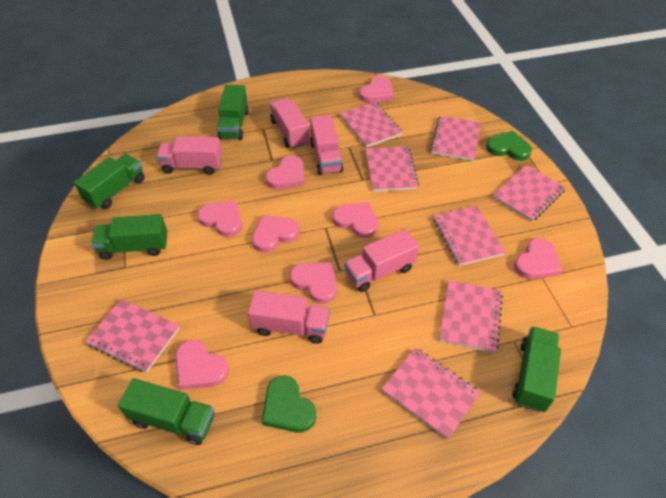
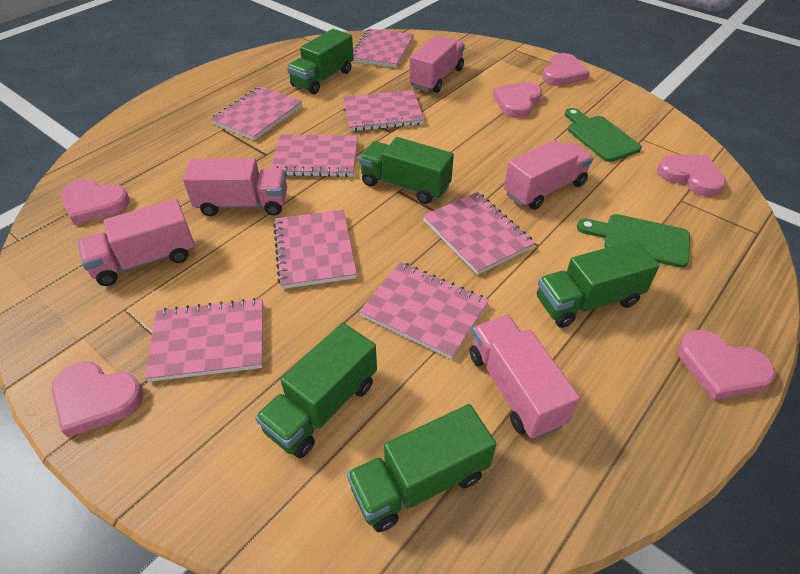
green cutting board: 0 -> 2
green heart: 2 -> 0
pink heart: 8 -> 6

